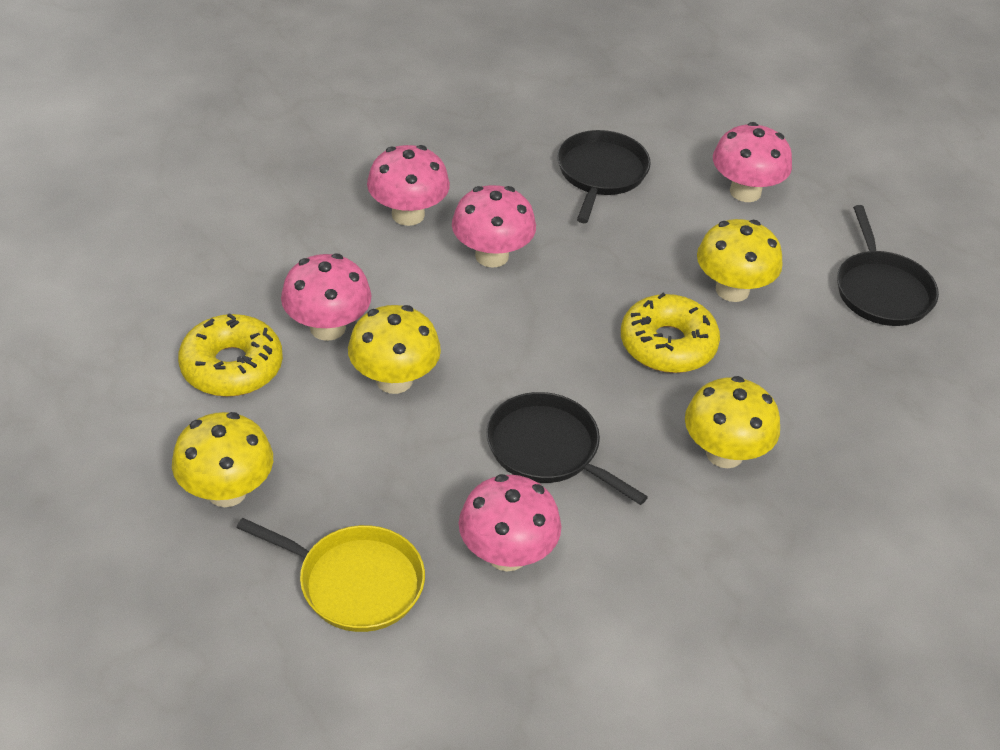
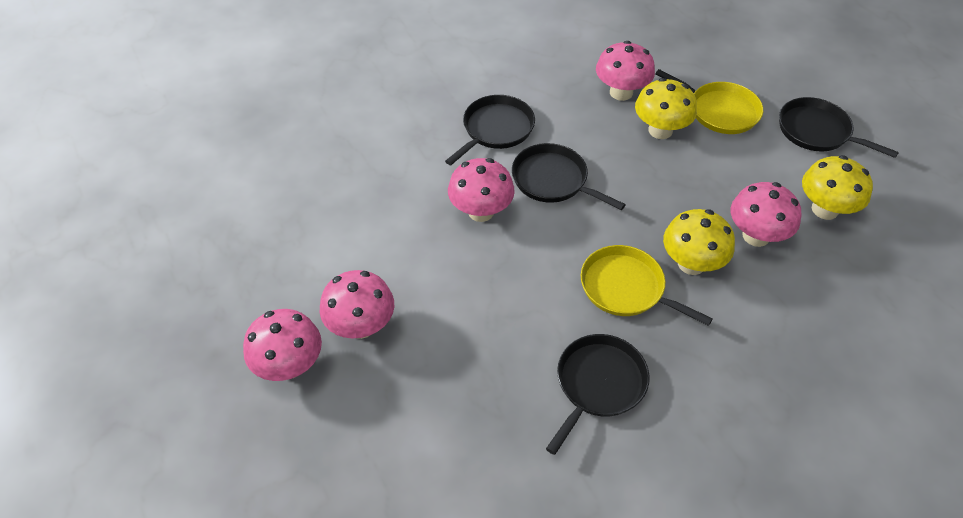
black pan: 3 -> 4
yellow donut: 2 -> 0
yellow mushroom: 4 -> 3
yellow pan: 1 -> 2

